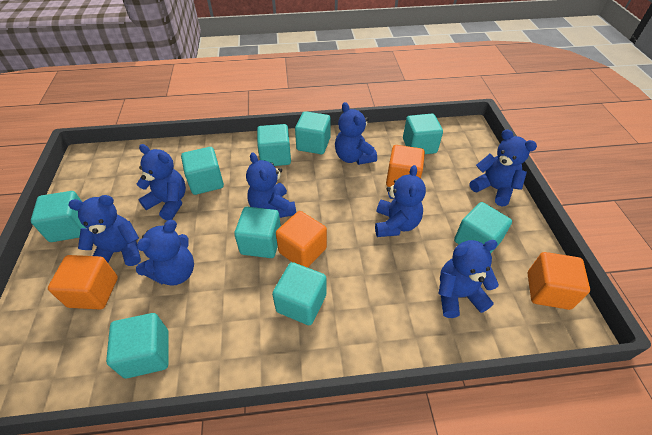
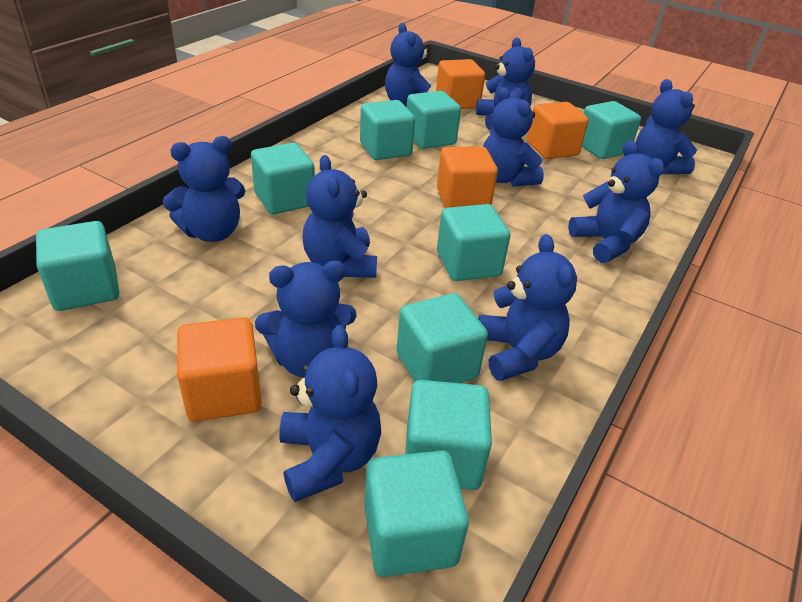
blue teddy bear: 8 -> 10

